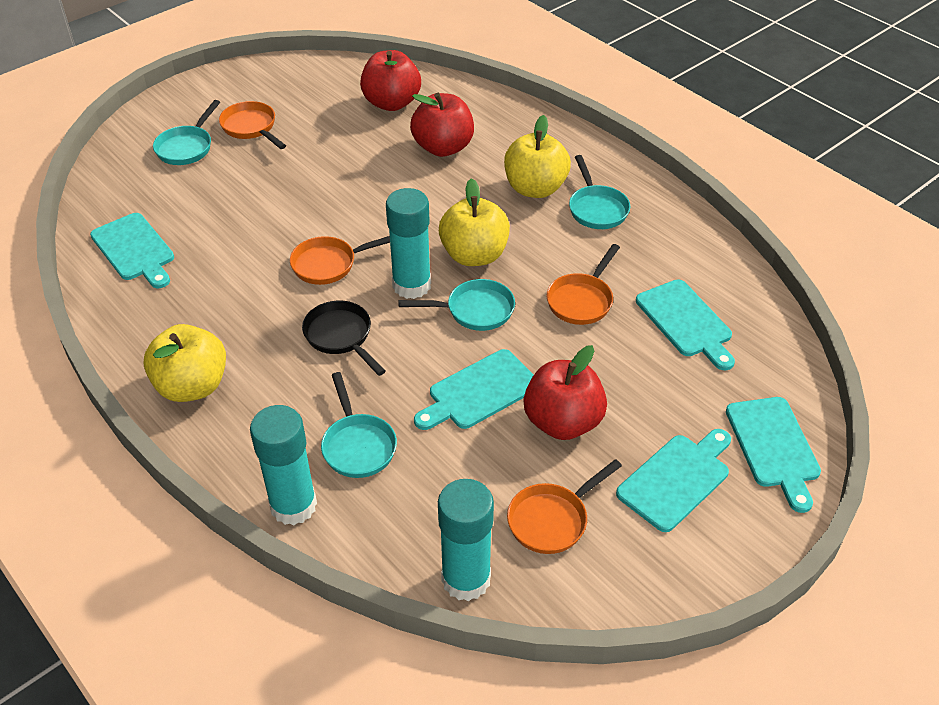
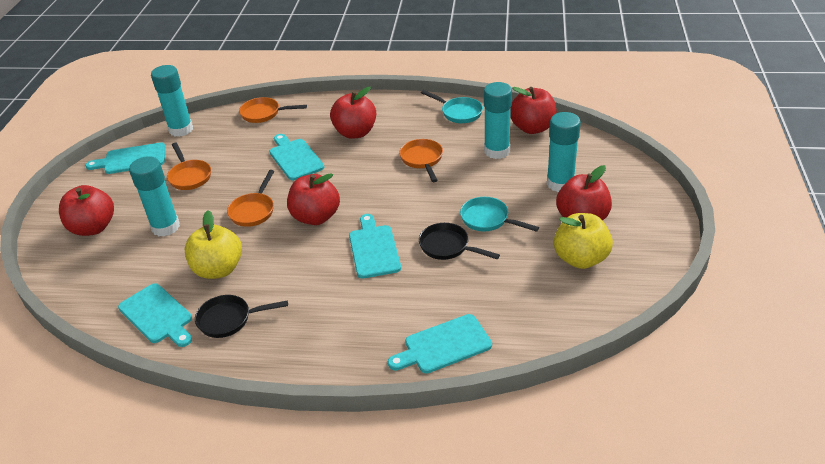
black pan: 1 -> 2
red apple: 3 -> 5
turquoise glue stick: 3 -> 4
turquoise pan: 4 -> 2
yellow apple: 3 -> 2

